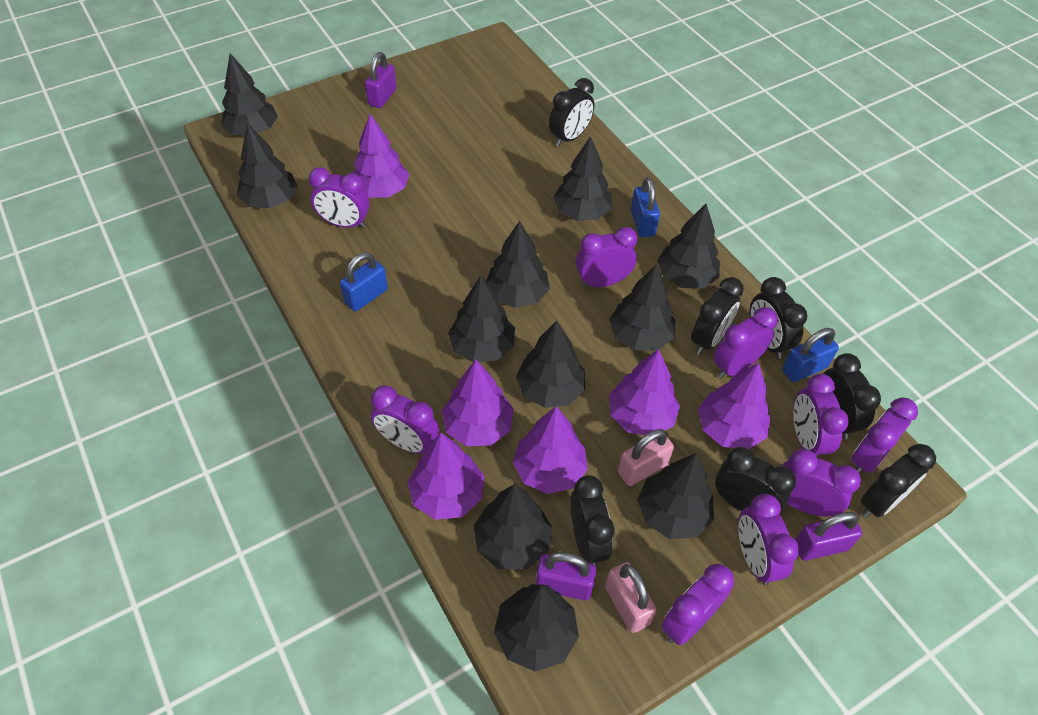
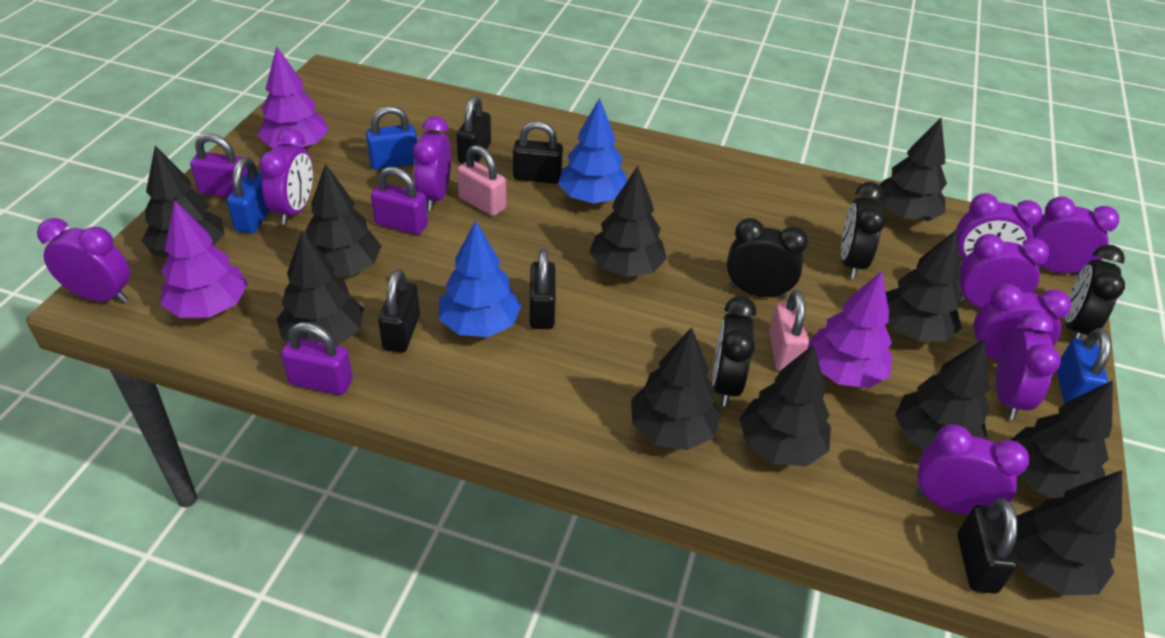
black clock: 7 -> 4
black padlock: 0 -> 5
blue tree: 0 -> 2
purple tree: 6 -> 3

